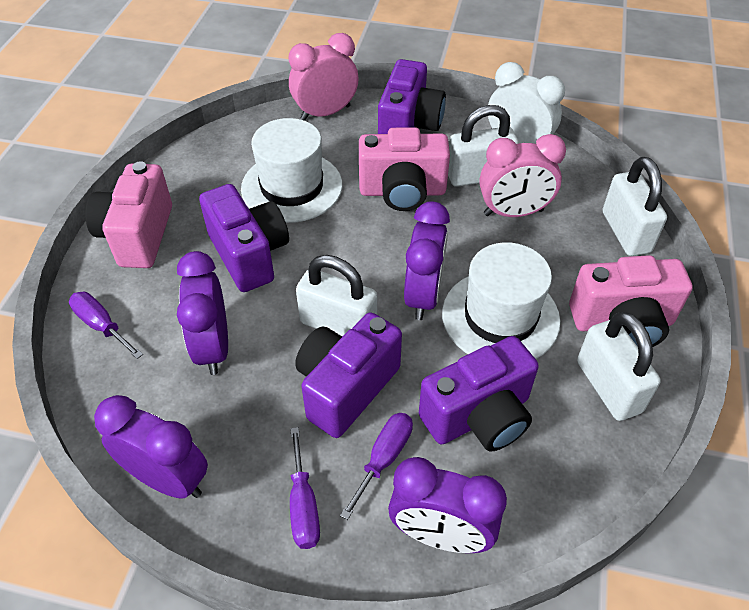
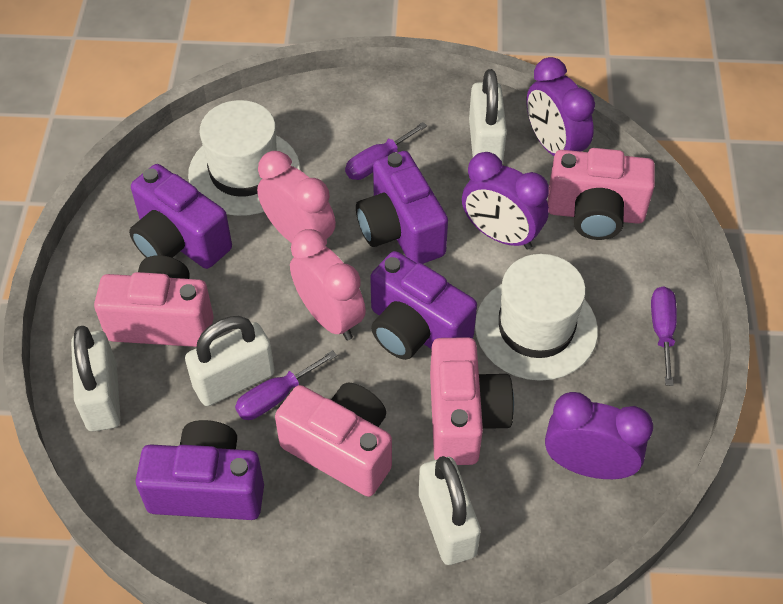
pink camera: 3 -> 4
purple clock: 4 -> 3
white clock: 1 -> 0

